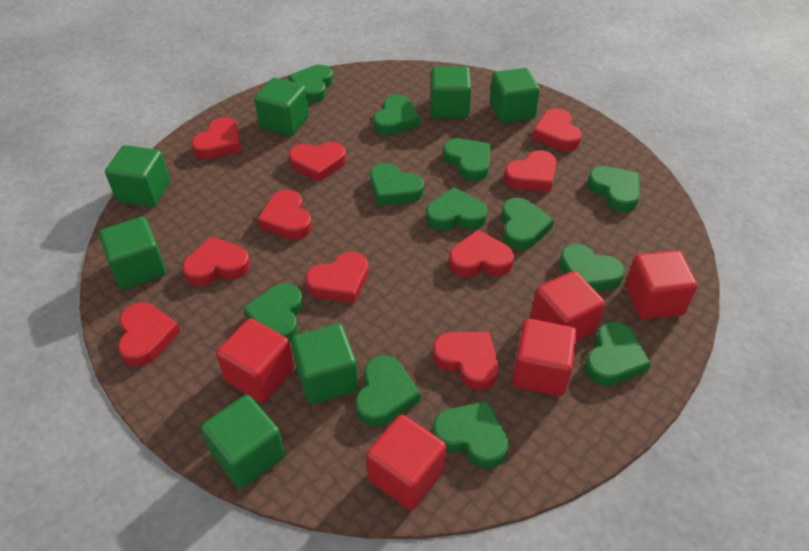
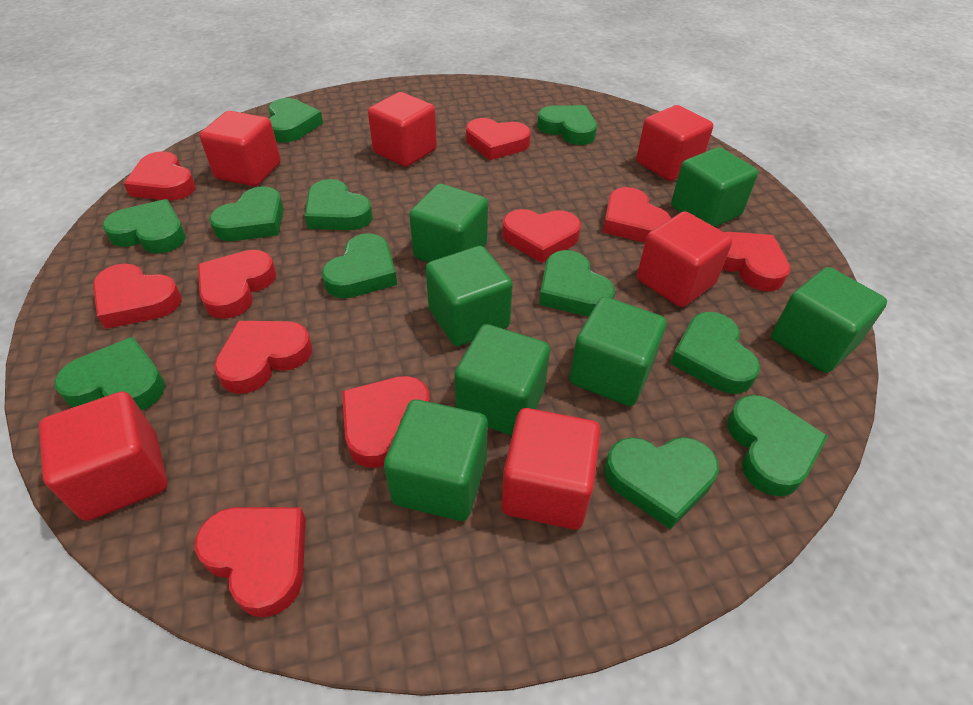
green heart: 12 -> 11
red cube: 5 -> 6

